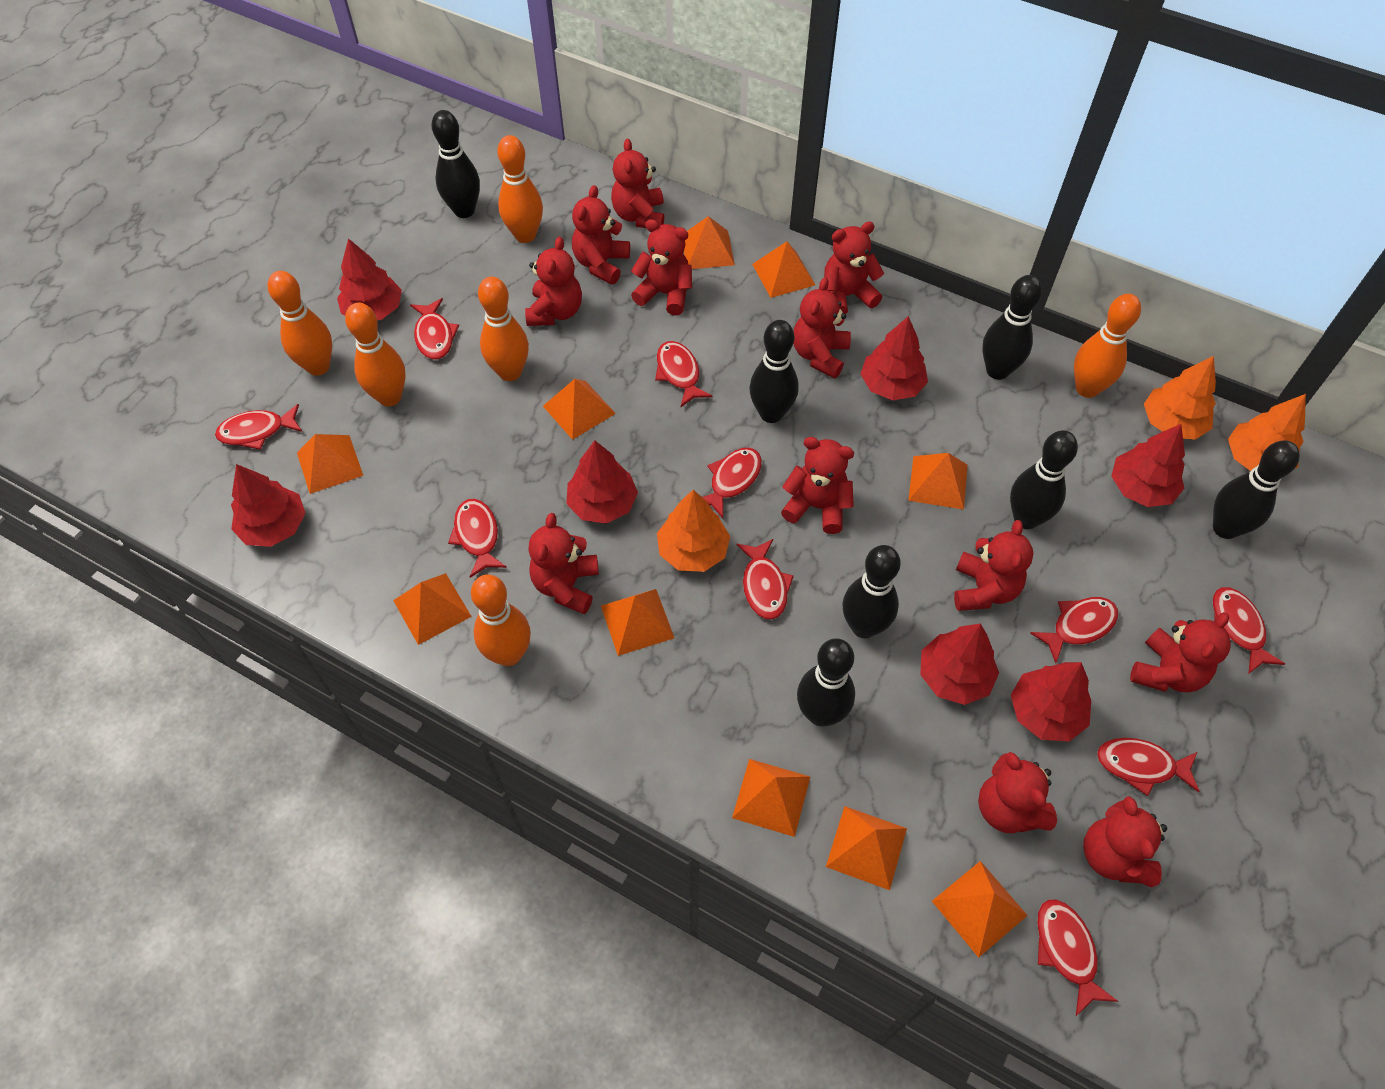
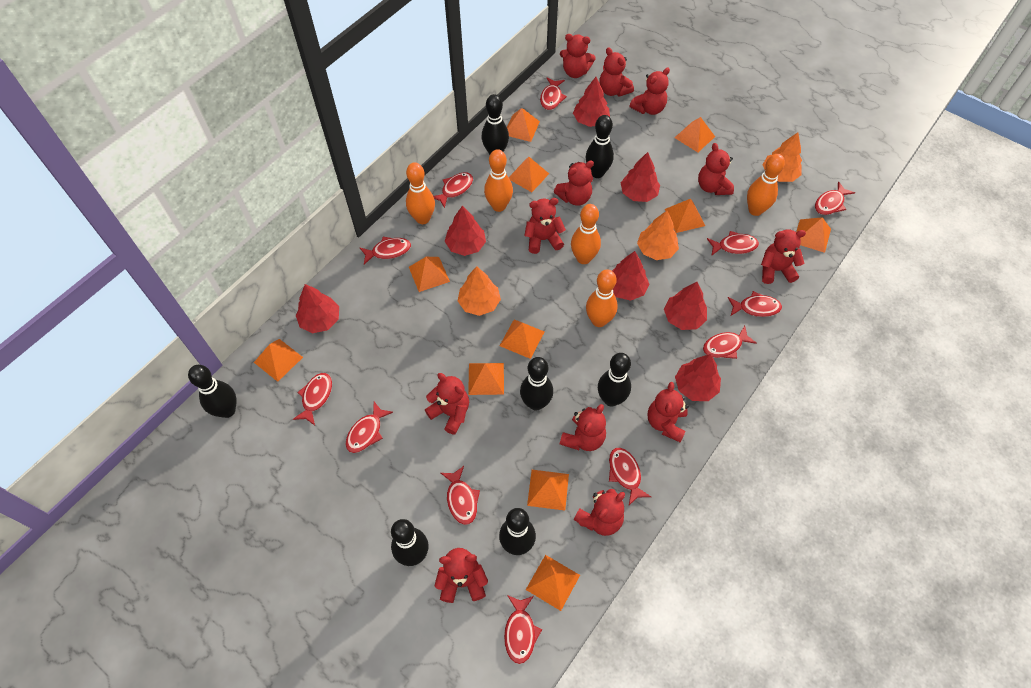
orange bowling pin: 6 -> 5
orange pyramid: 10 -> 11
red fish: 10 -> 12

